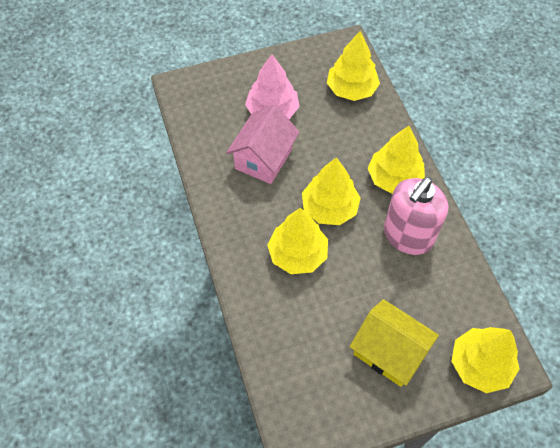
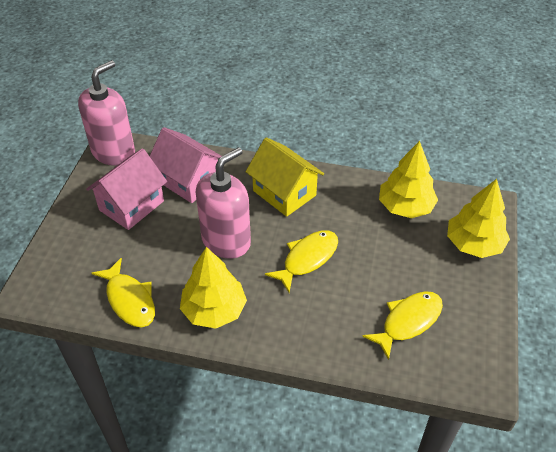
pink house: 1 -> 2
pink soap dispenser: 1 -> 2
pink tree: 1 -> 0
yellow fish: 0 -> 3
yellow tree: 5 -> 3

